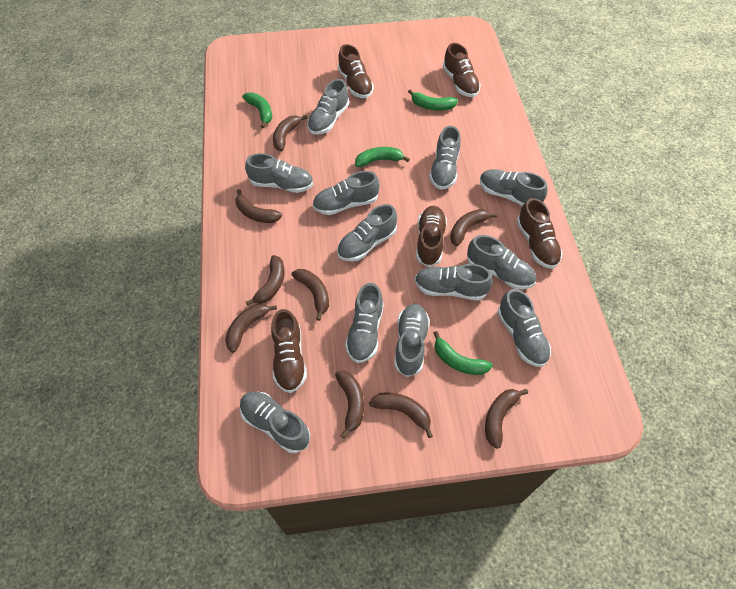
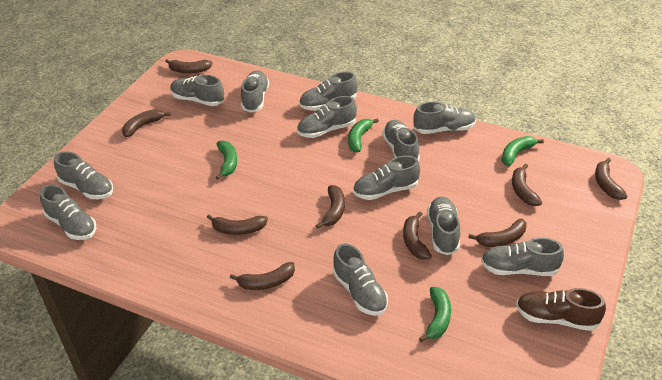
brown shoe: 5 -> 1

